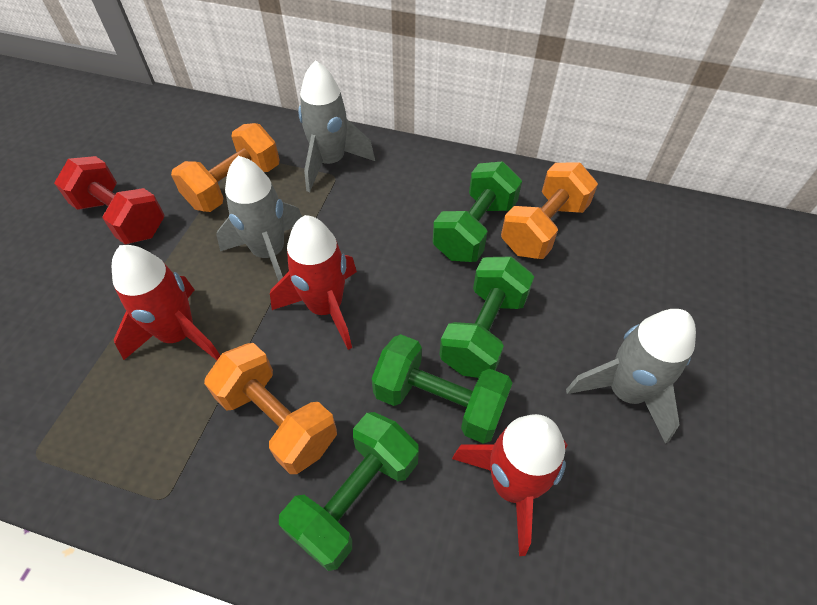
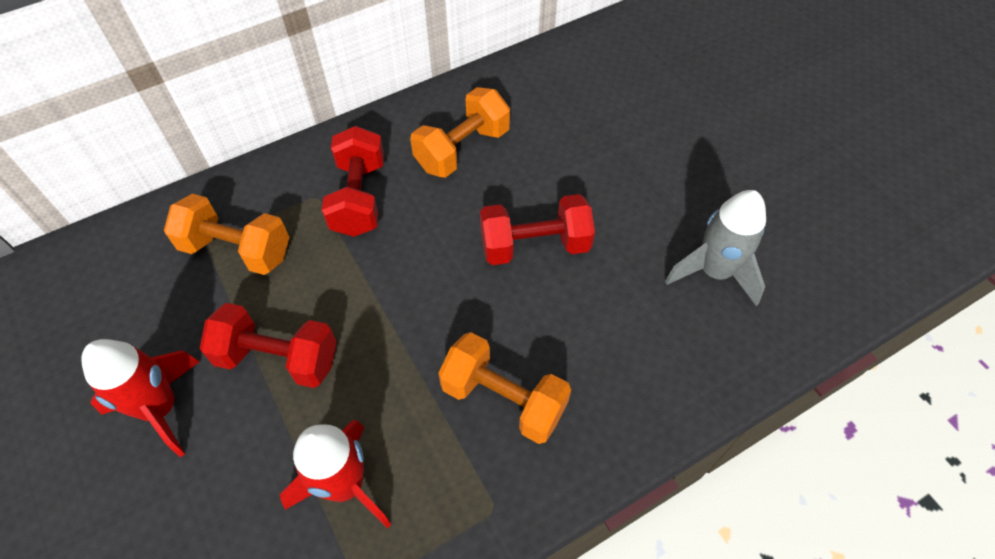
green dumbbell: 4 -> 0
grey rocket: 3 -> 1
red dumbbell: 1 -> 3
red rocket: 3 -> 2

